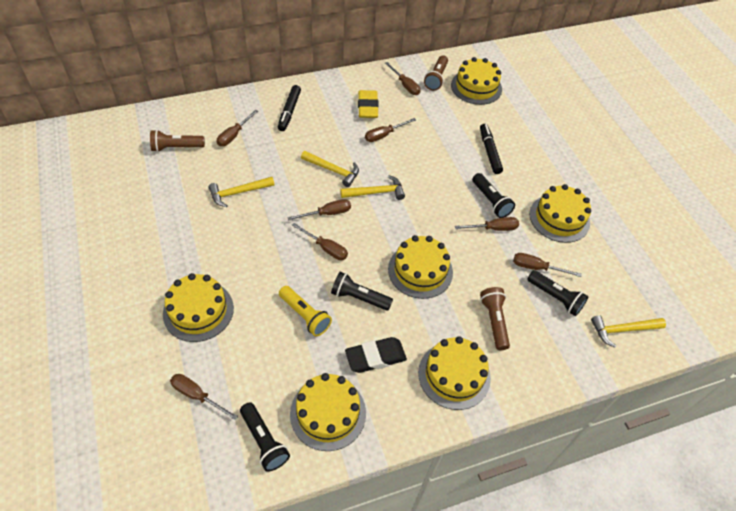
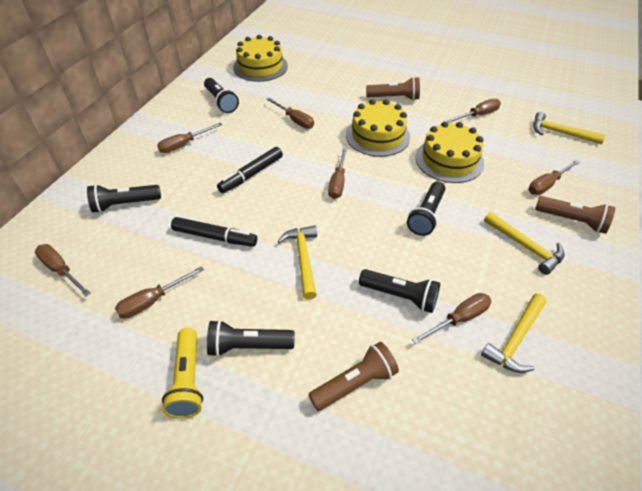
black eraser: 1 -> 0
black flashlight: 4 -> 5
yellow cake: 6 -> 3
yellow eraser: 1 -> 0

